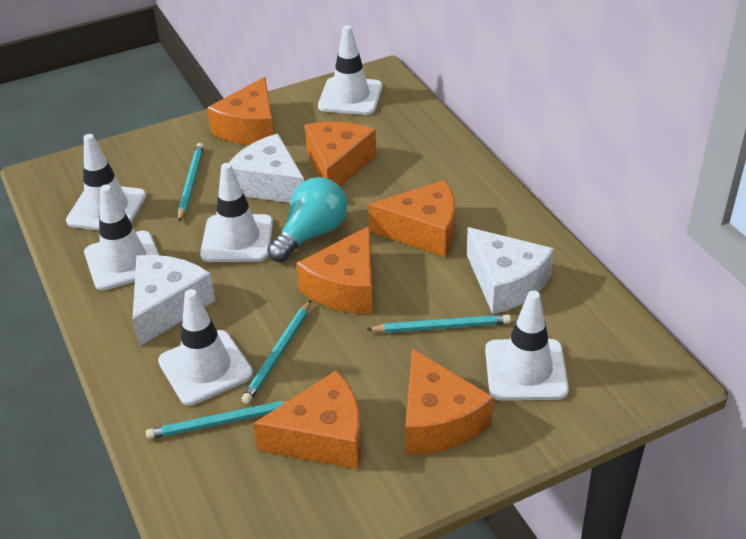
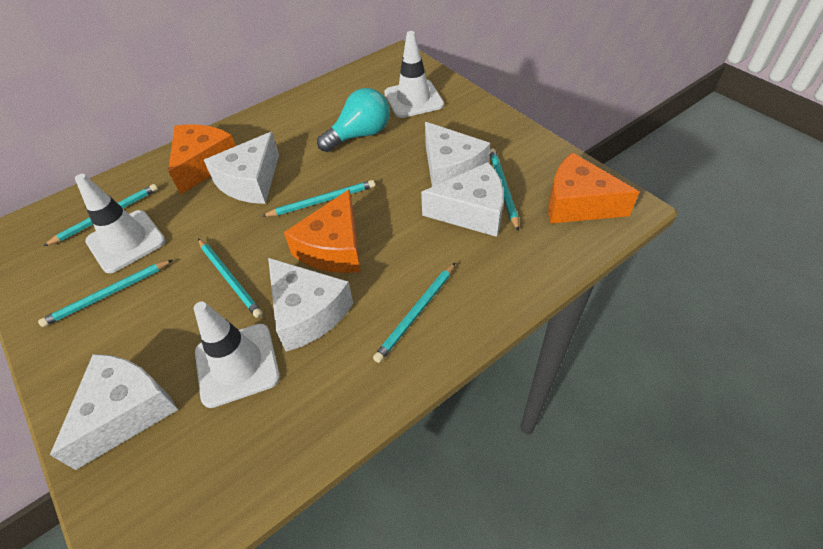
orange cheese: 6 -> 3
turquoise pencil: 4 -> 6
white cheese: 3 -> 5
white traffic cone: 6 -> 3

